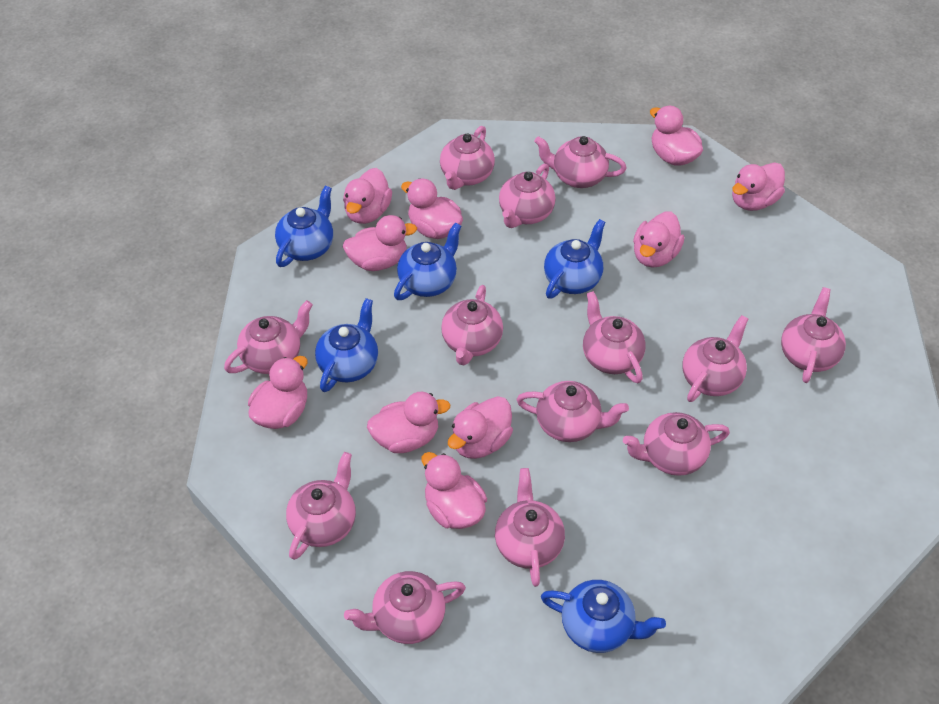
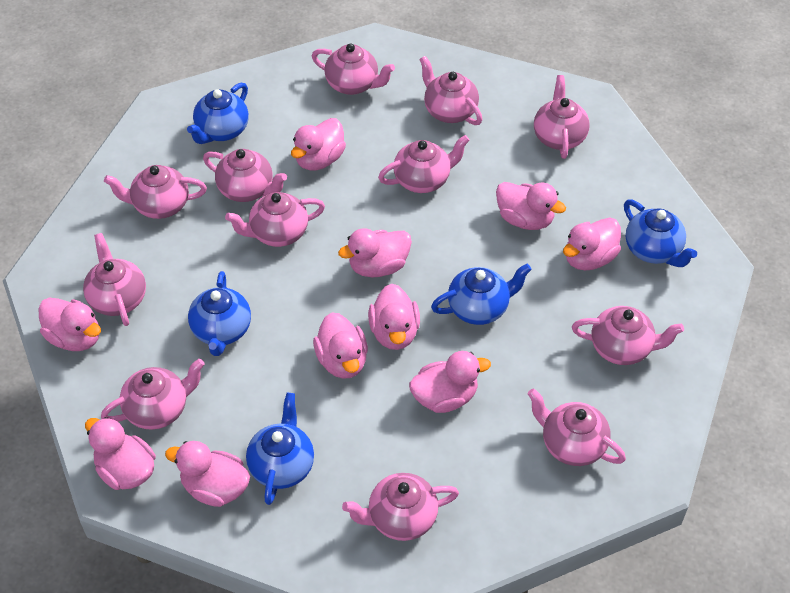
pink teapot: 13 -> 12

